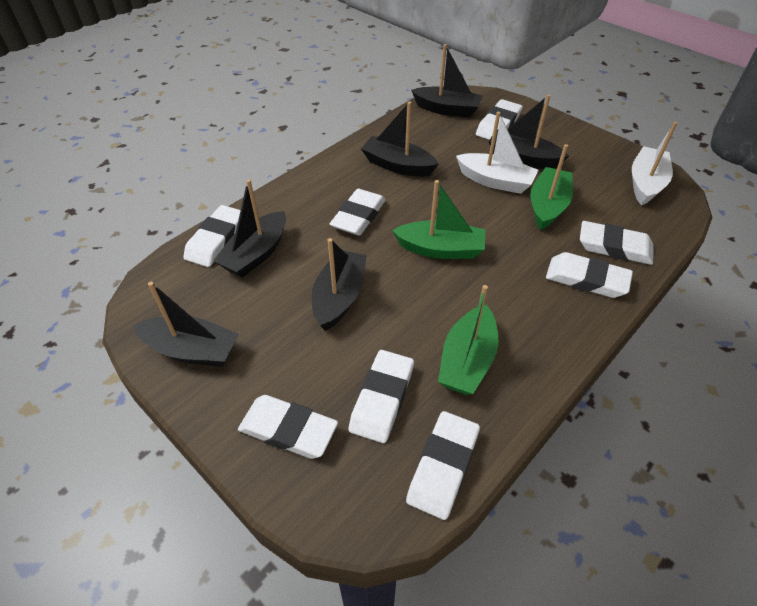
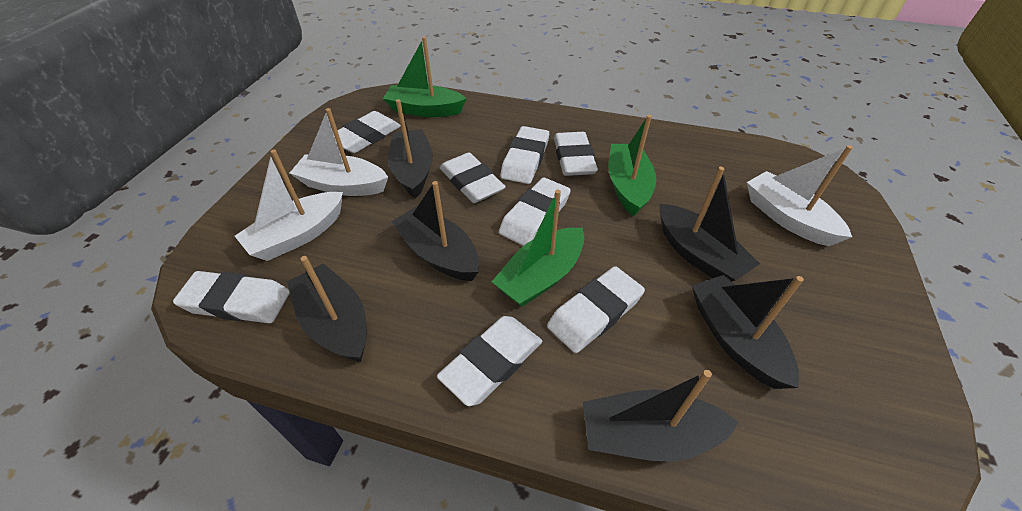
white boat: 2 -> 3

